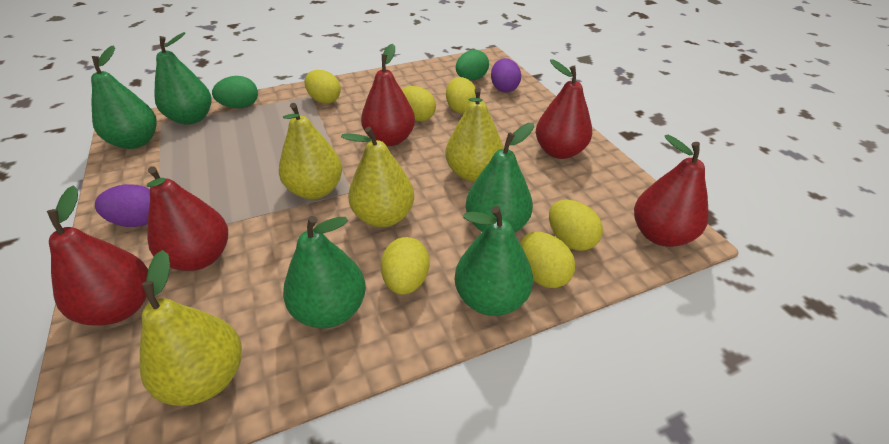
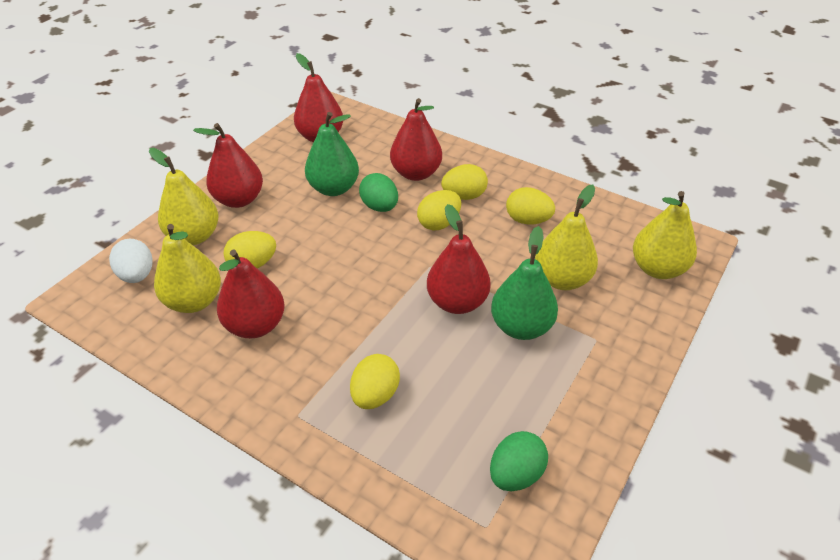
green pear: 5 -> 2
purple egg: 2 -> 0
white egg: 0 -> 1
yellow egg: 6 -> 5

